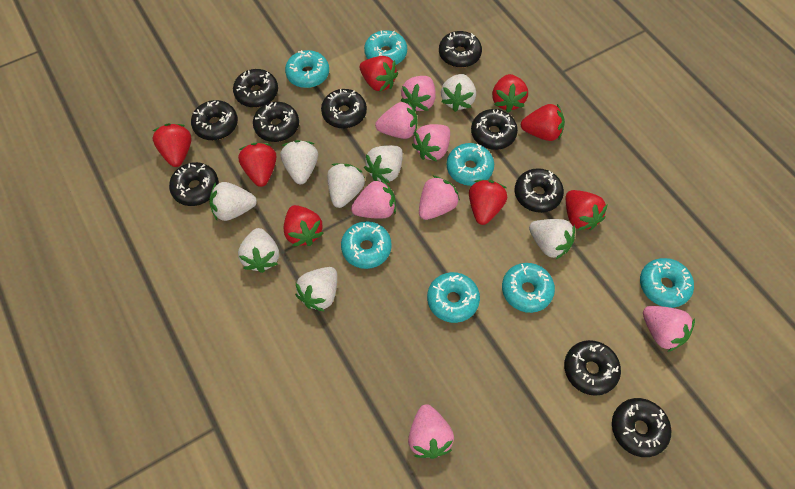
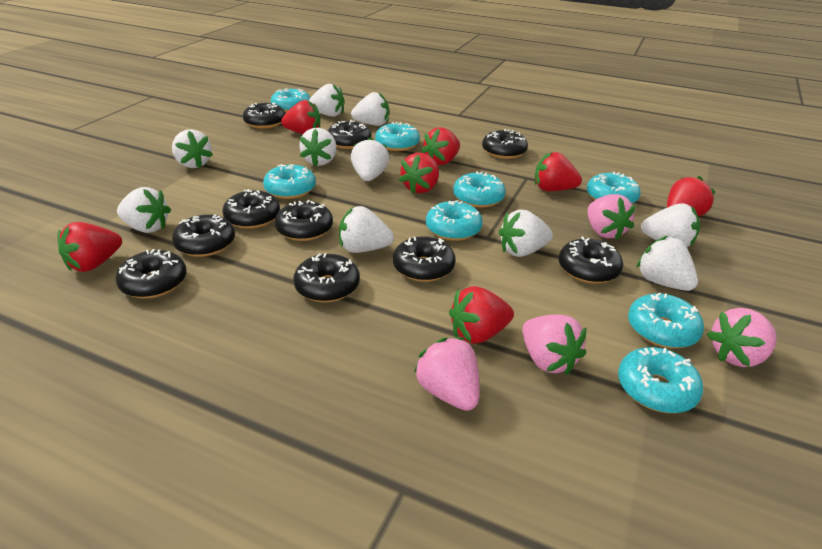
pink strawberry: 7 -> 4
red strawberry: 8 -> 7
turquoise donut: 7 -> 8
white strawberry: 8 -> 10

